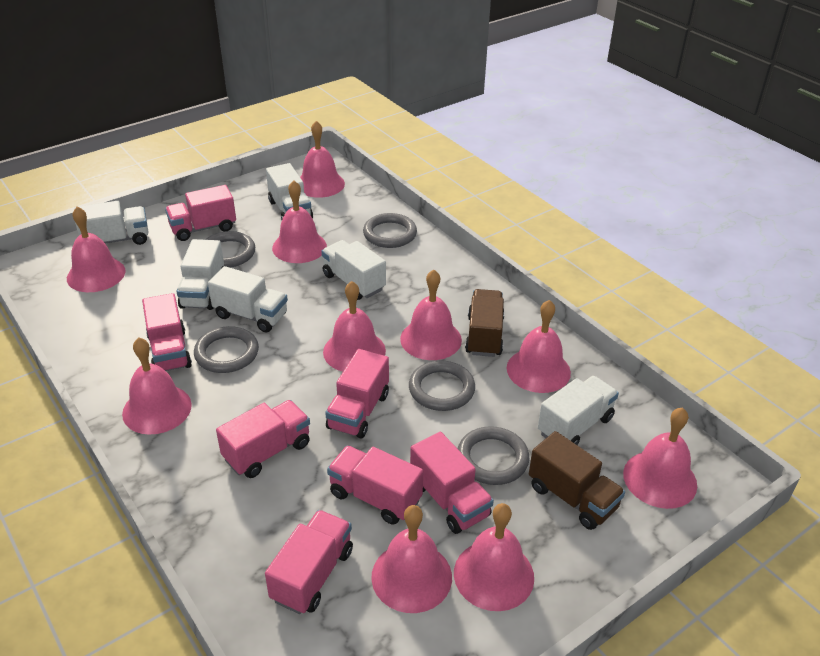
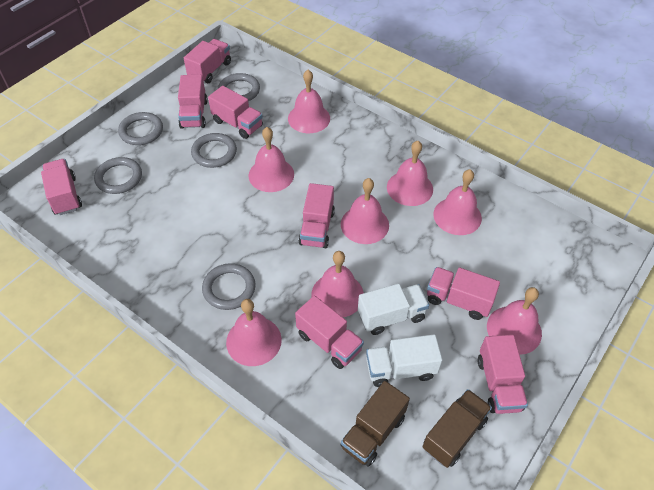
pink bell: 10 -> 8
pink truck: 7 -> 8
white truck: 6 -> 2

